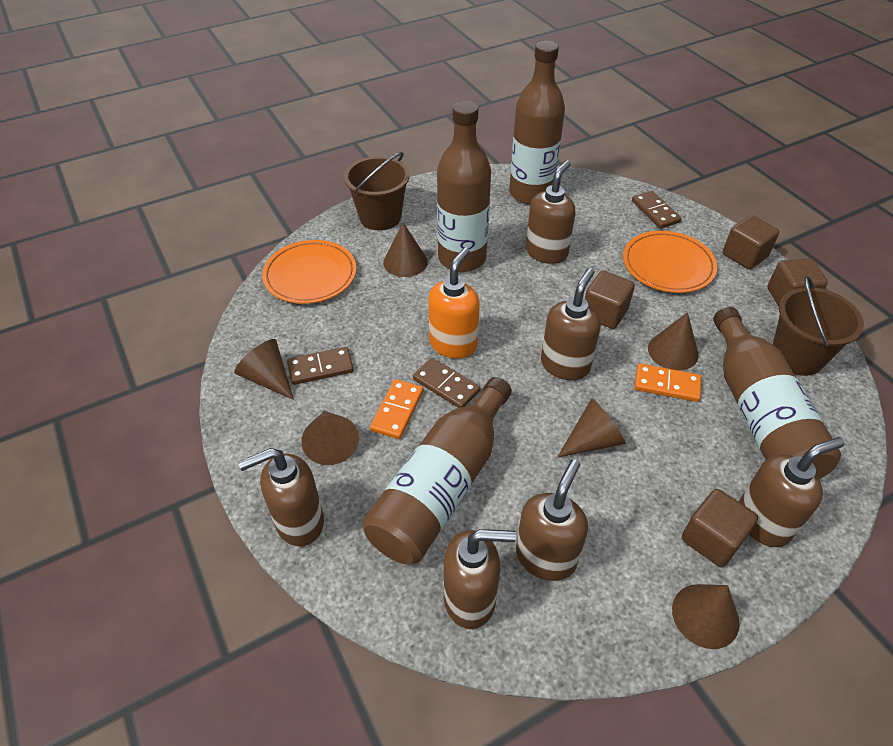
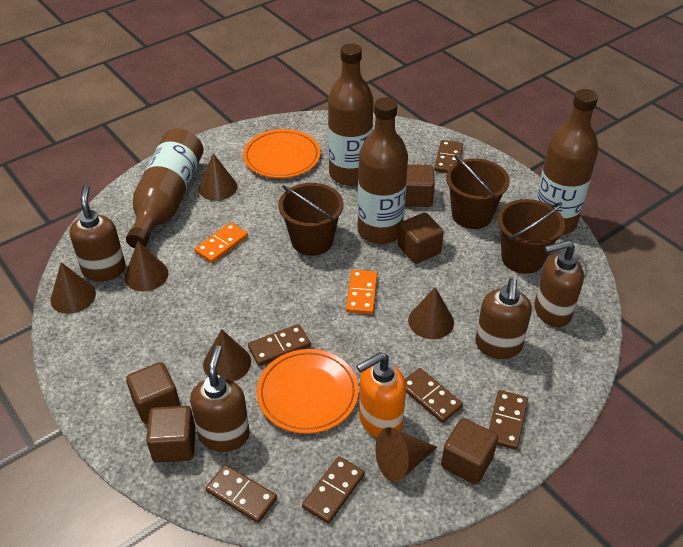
brown bucket: 2 -> 3
brown cube: 4 -> 5
brown domino: 3 -> 6
brown soap dispenser: 6 -> 4

